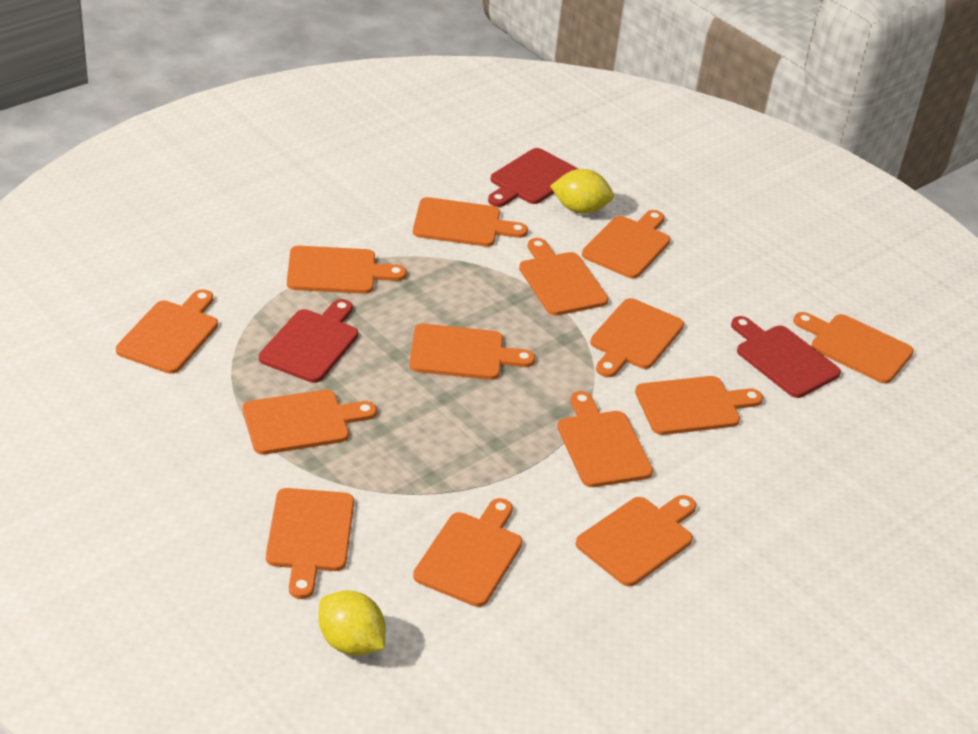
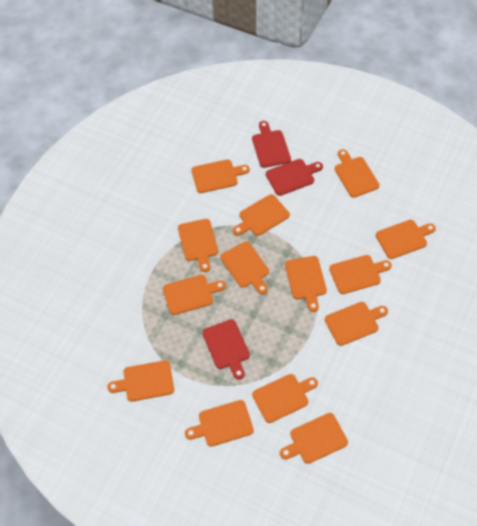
yellow lemon: 2 -> 0

